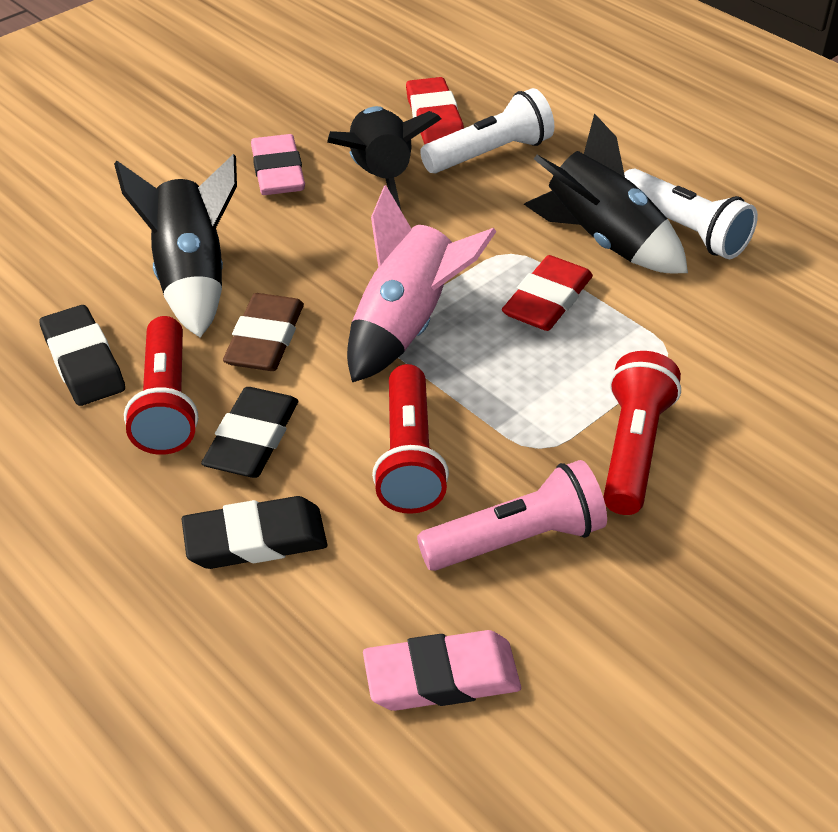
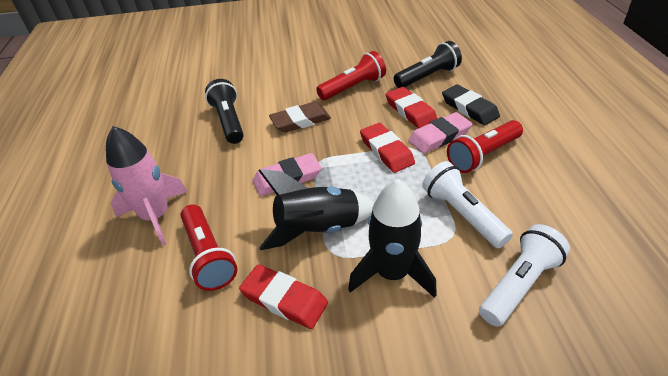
black eraser: 3 -> 1
black flashlight: 0 -> 2
black rocket: 3 -> 2
pink flashlight: 1 -> 0
red eraser: 2 -> 3

